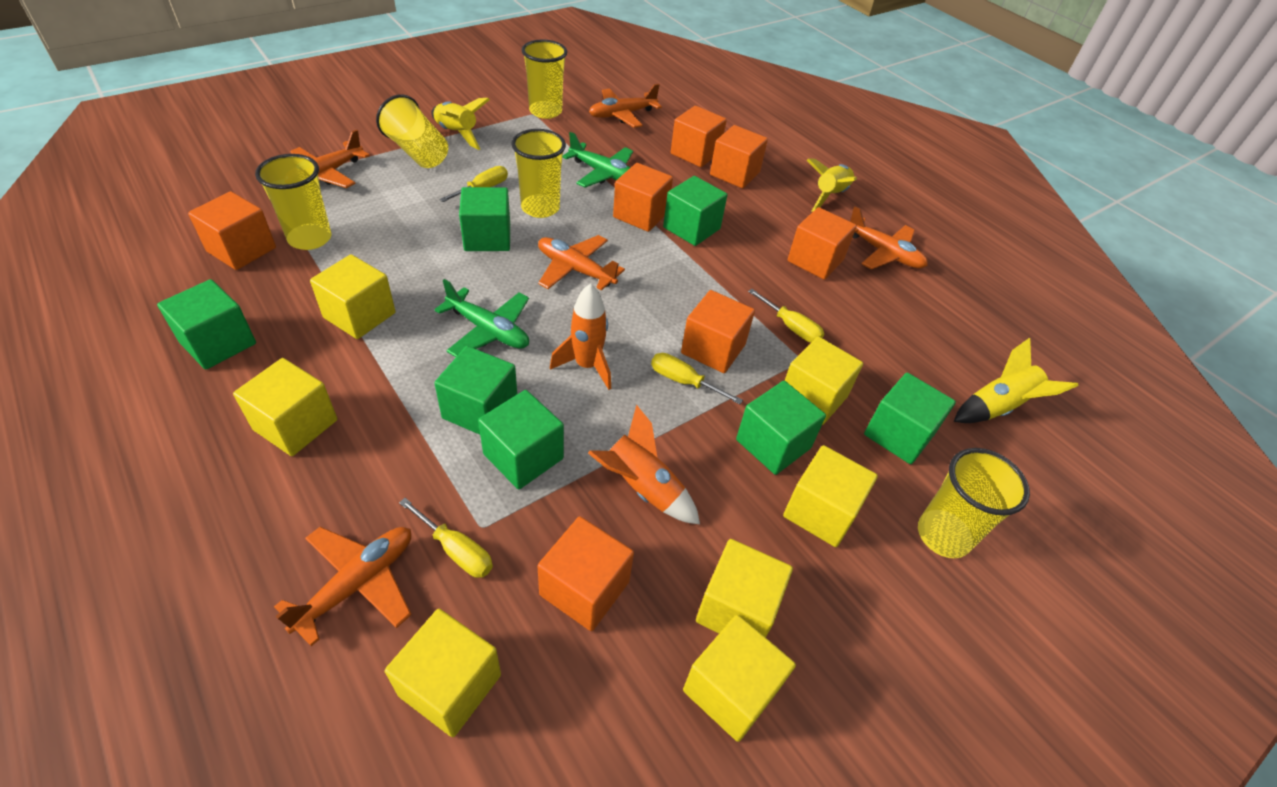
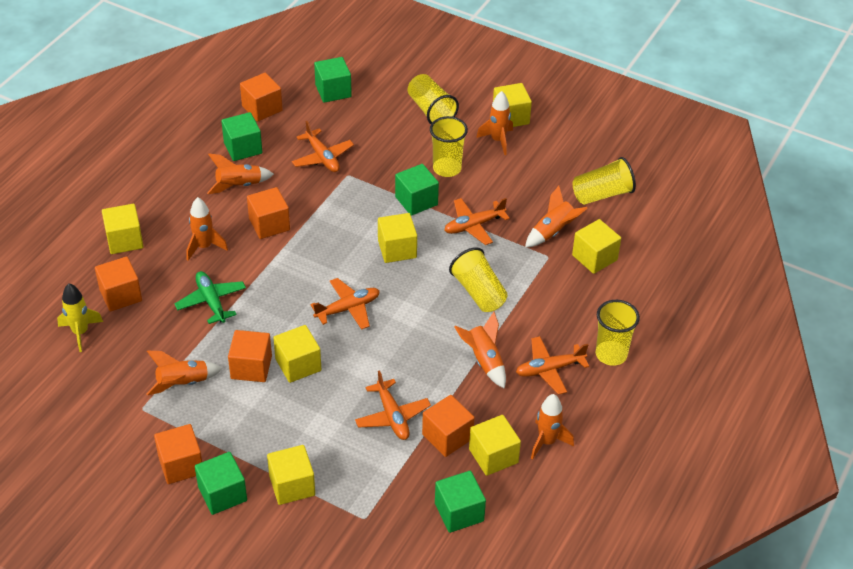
green cube: 7 -> 5
green plane: 2 -> 1
orange cube: 7 -> 6
orange rocket: 2 -> 7
yellow rocket: 3 -> 1
yellow screwdriver: 4 -> 0

